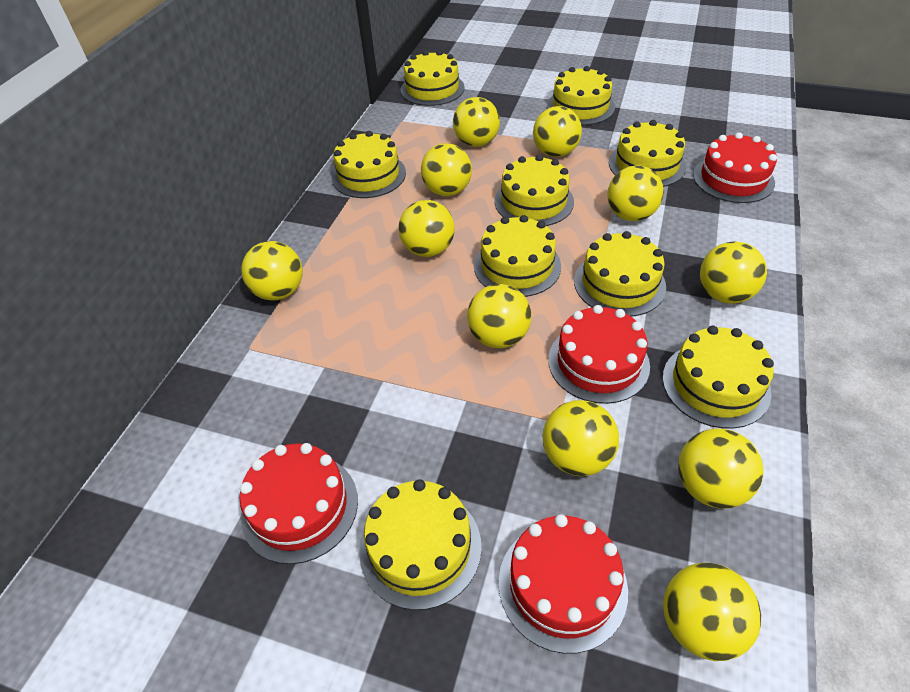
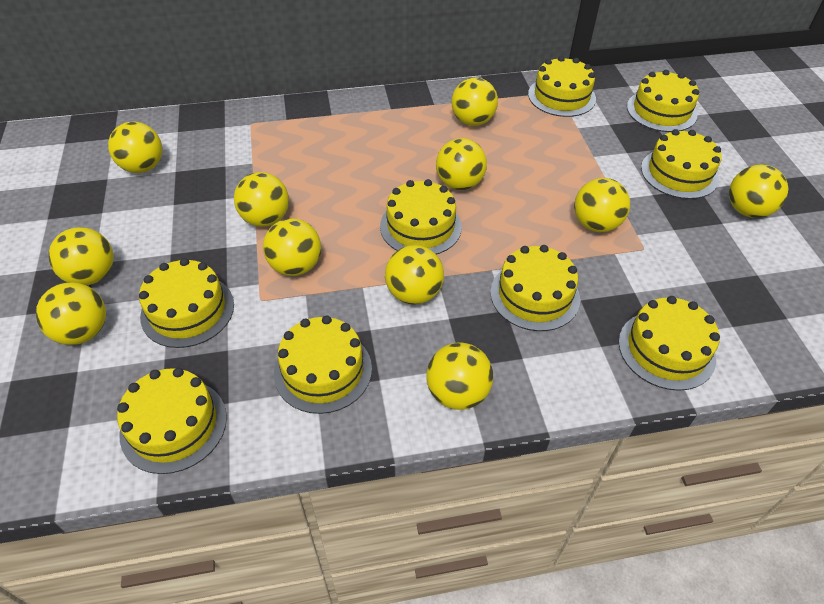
red cake: 4 -> 0

